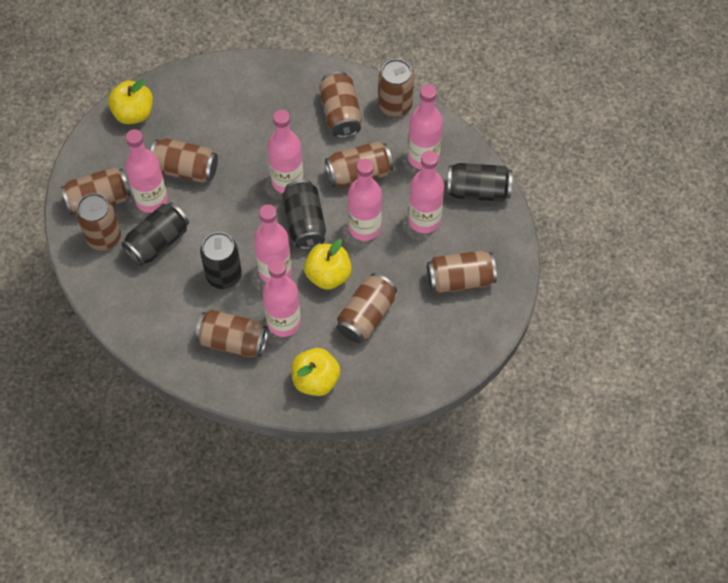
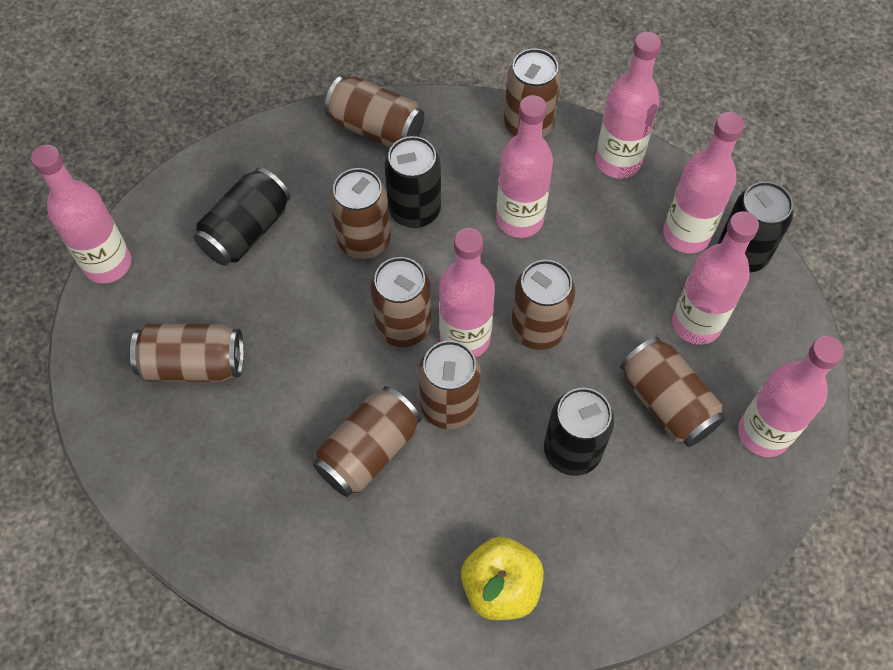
yellow apple: 3 -> 1

